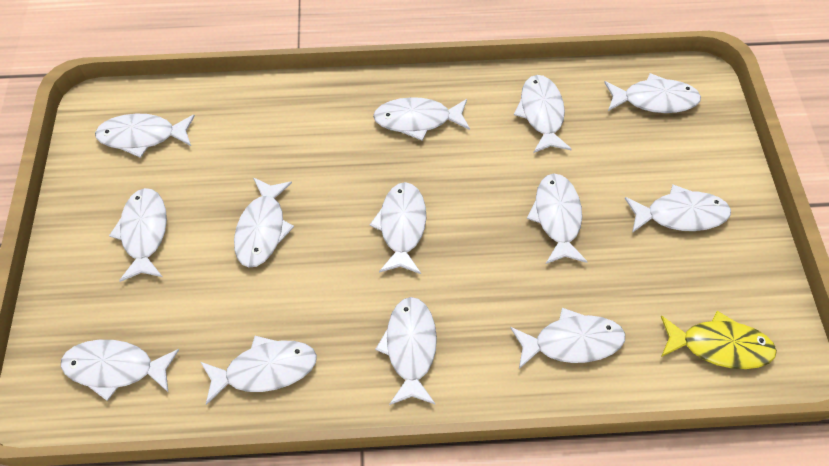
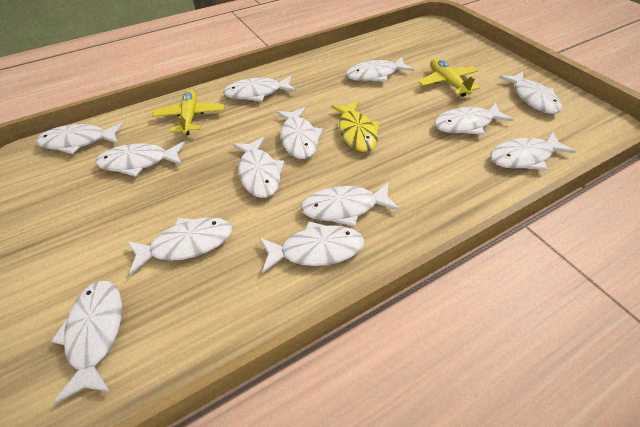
yellow plane: 0 -> 2

